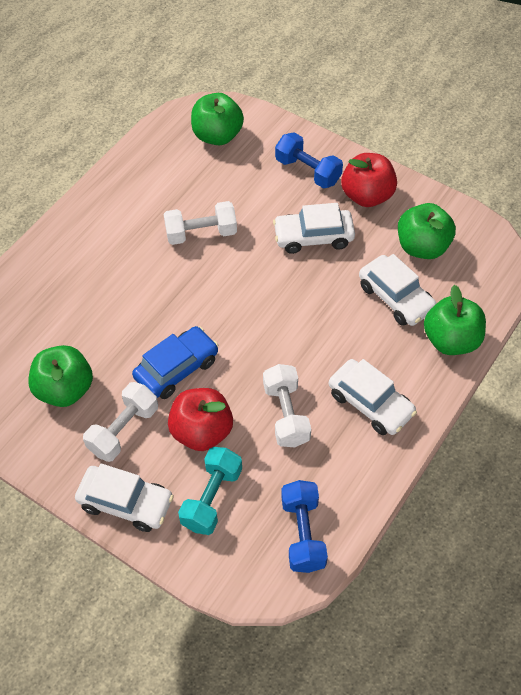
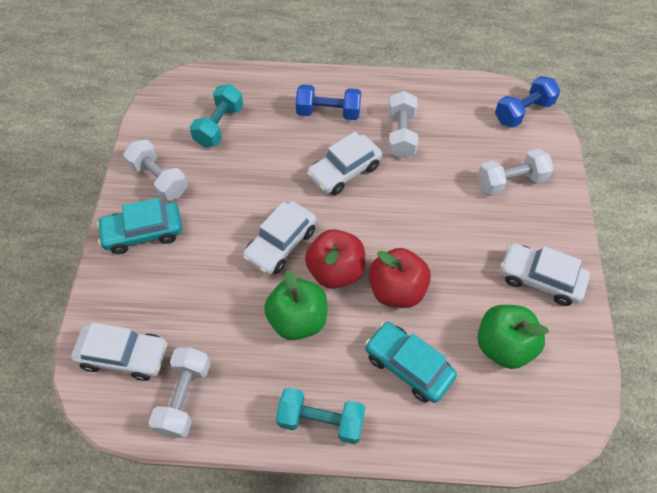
blue car: 1 -> 0
green apple: 4 -> 2
turquoise car: 0 -> 2
turquoise dumbbell: 1 -> 2
white dumbbell: 3 -> 4

